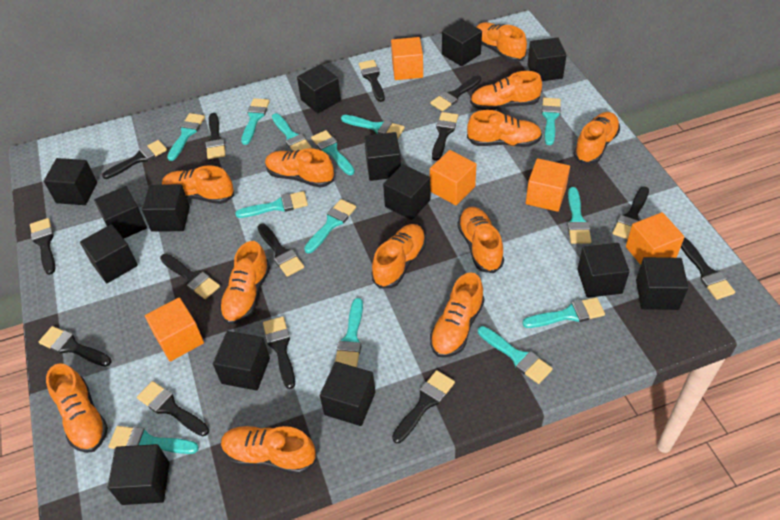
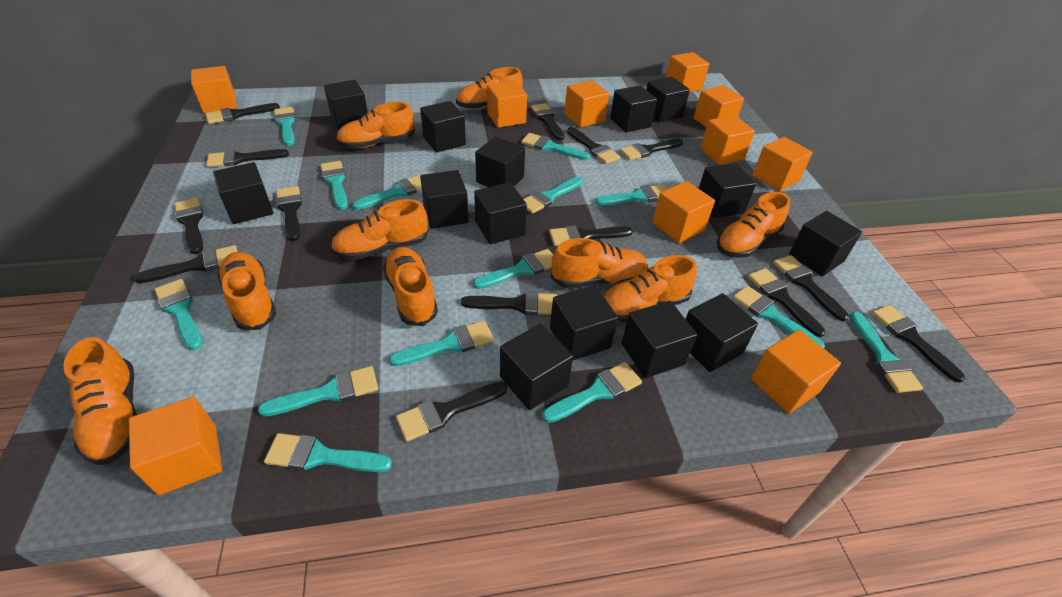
orange cube: 5 -> 10
orange shoe: 12 -> 9
turquoise brush: 13 -> 14

